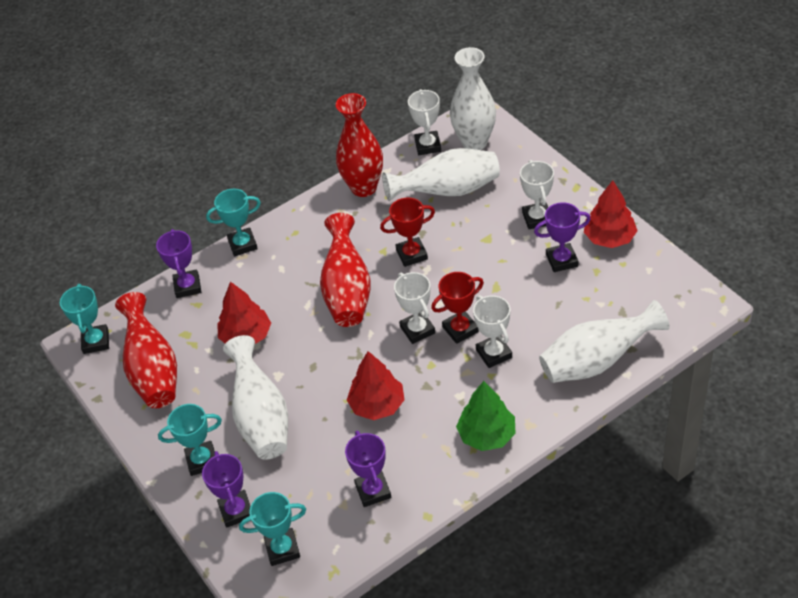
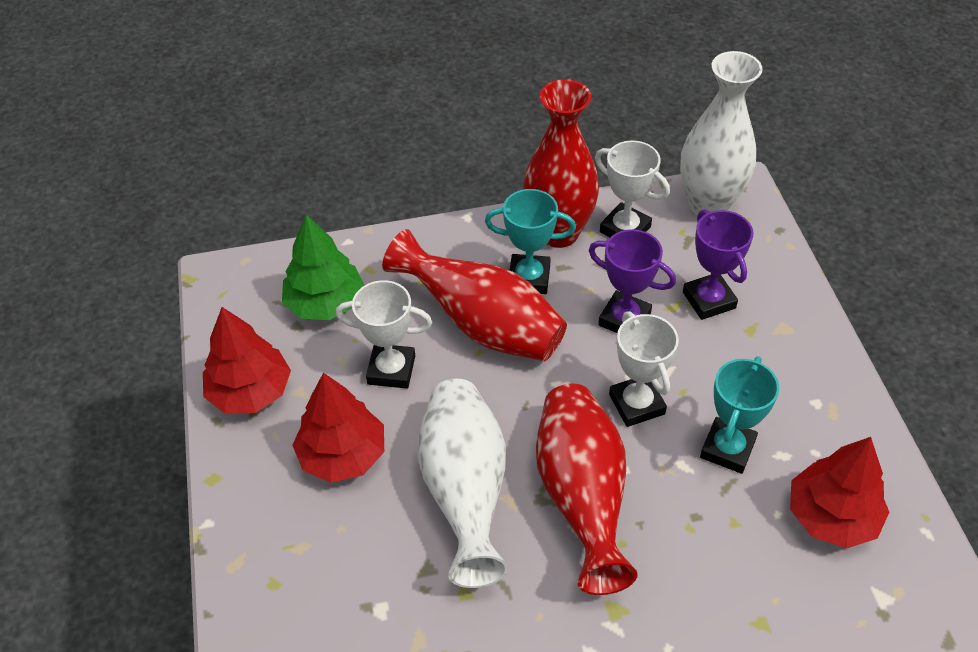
purple trophy: 4 -> 2
red trophy: 2 -> 0
turquoise trophy: 4 -> 2
white trophy: 4 -> 3
white vase: 4 -> 2

